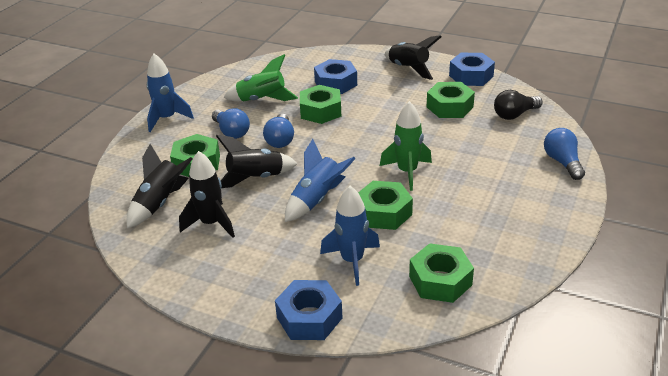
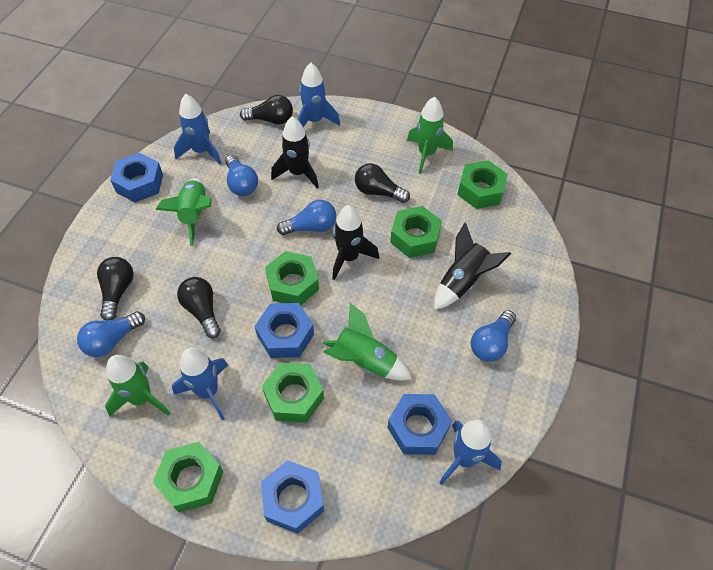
black light bulb: 1 -> 4
black rocket: 4 -> 3
blue light bulb: 3 -> 4
blue nut: 3 -> 4
blue rocket: 3 -> 4
green rocket: 2 -> 4

